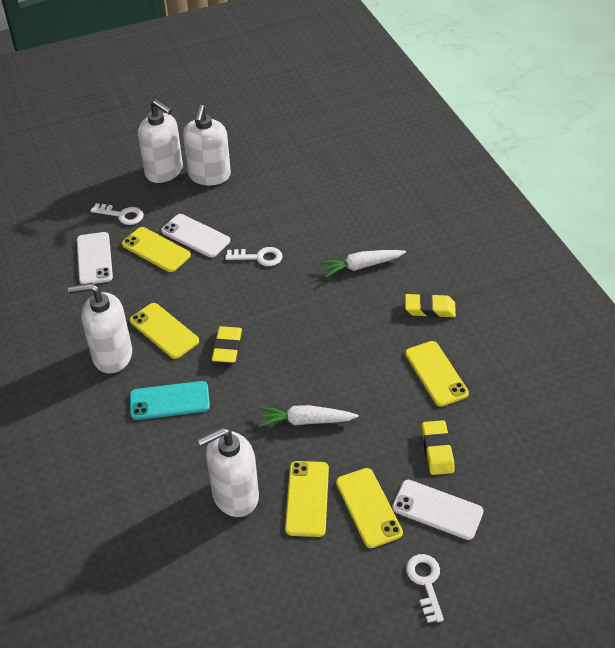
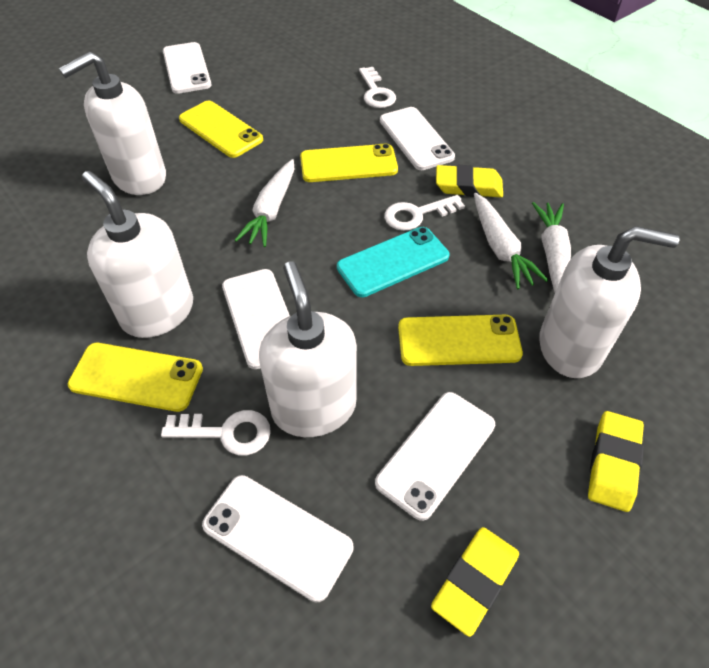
white carrot: 2 -> 3
white phone: 3 -> 5
yellow phone: 5 -> 4

